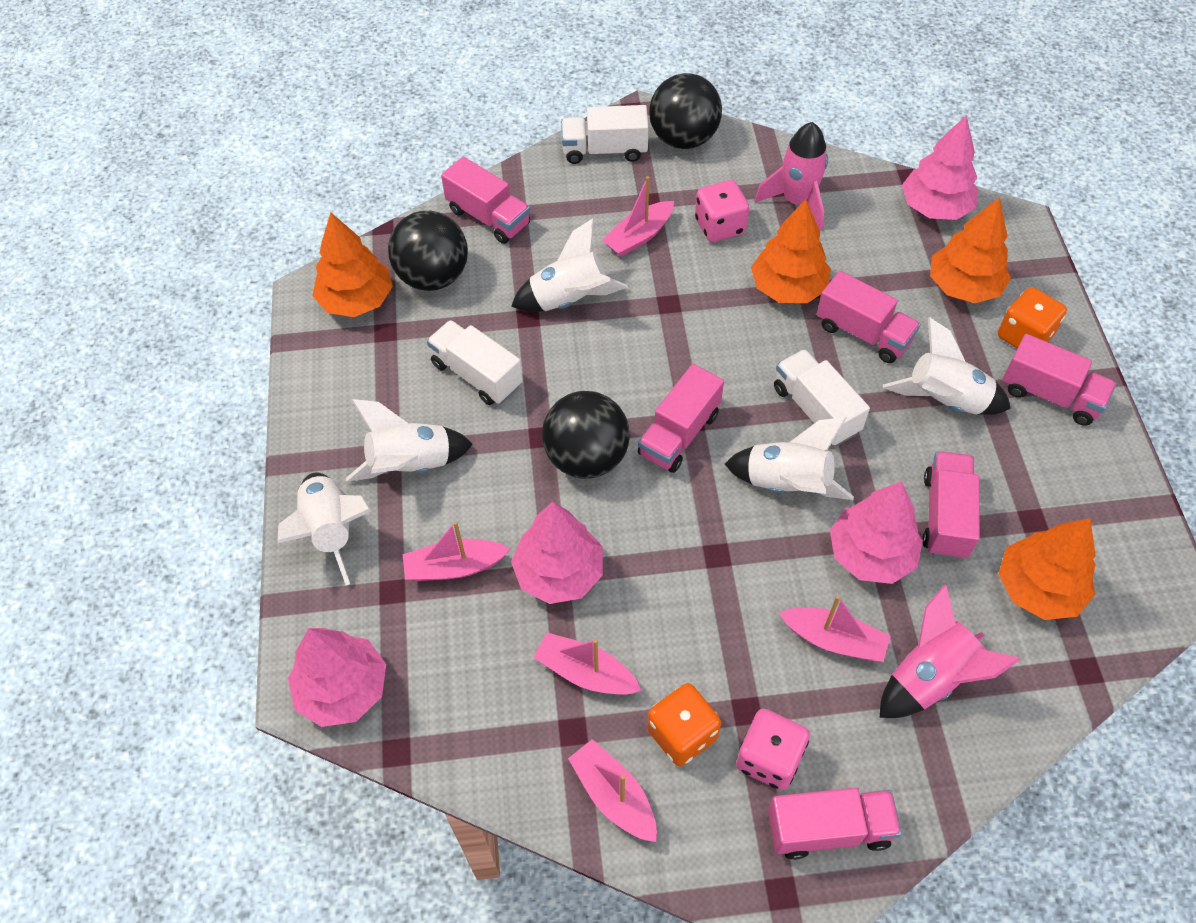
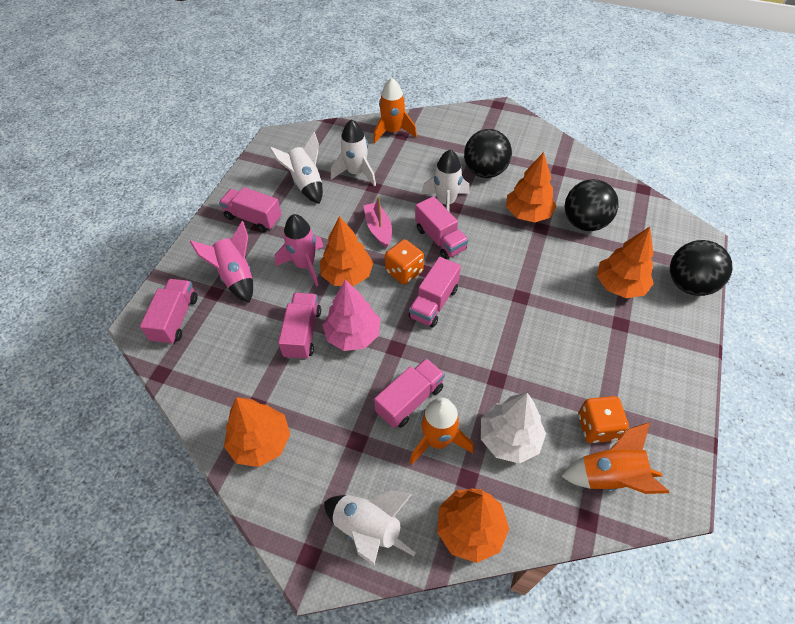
orange rocket: 0 -> 3
orange tree: 4 -> 5
pink boat: 5 -> 1
pink dice: 2 -> 0
pink tree: 4 -> 1
white rocket: 5 -> 4
white tree: 0 -> 1
white truck: 3 -> 0

